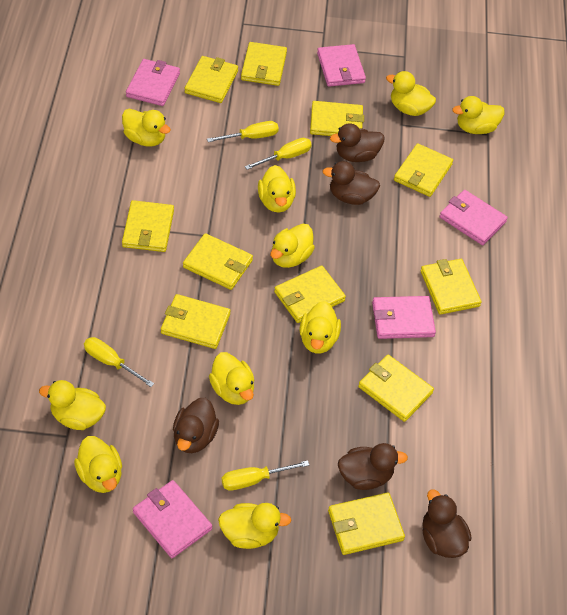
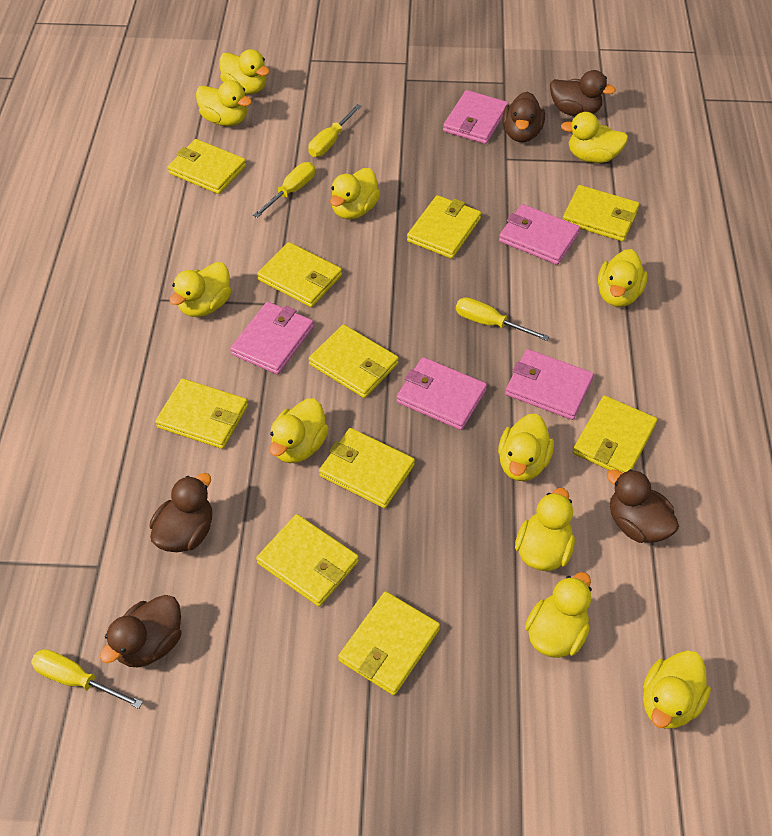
yellow duck: 10 -> 11
yellow wallet: 11 -> 10

